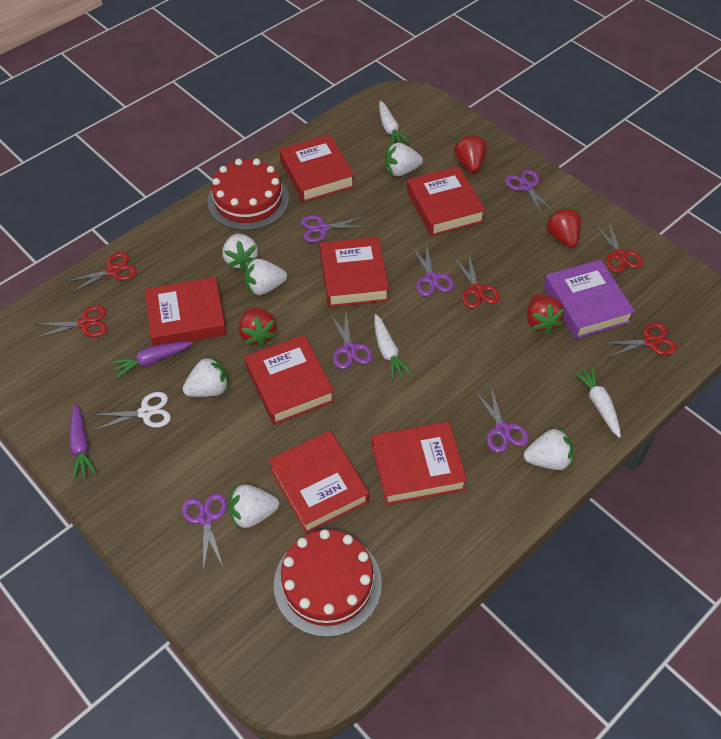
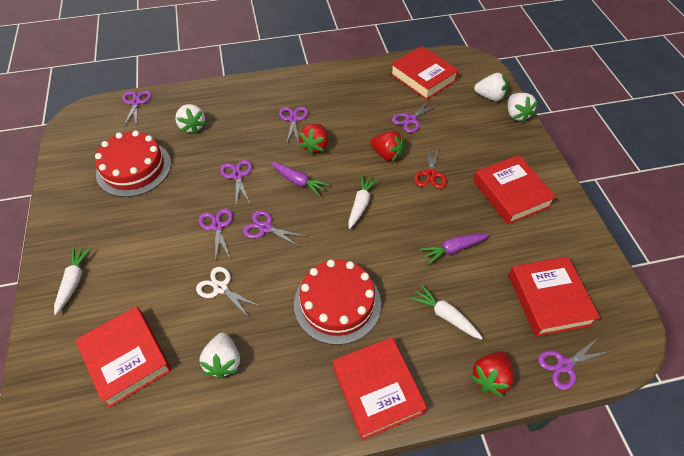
purple book: 1 -> 0
purple scissors: 6 -> 7
red book: 7 -> 5
red scissors: 5 -> 1
red strawberry: 4 -> 3
white strawberry: 6 -> 4

